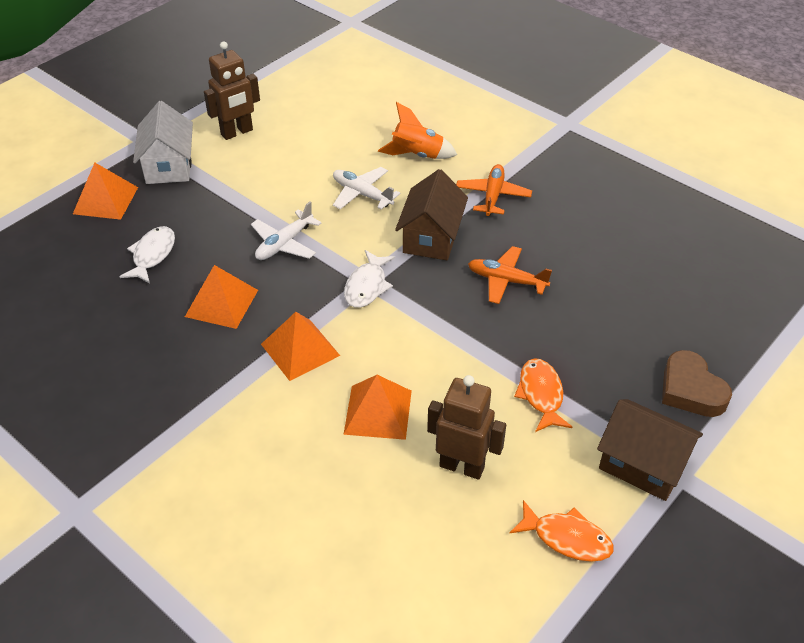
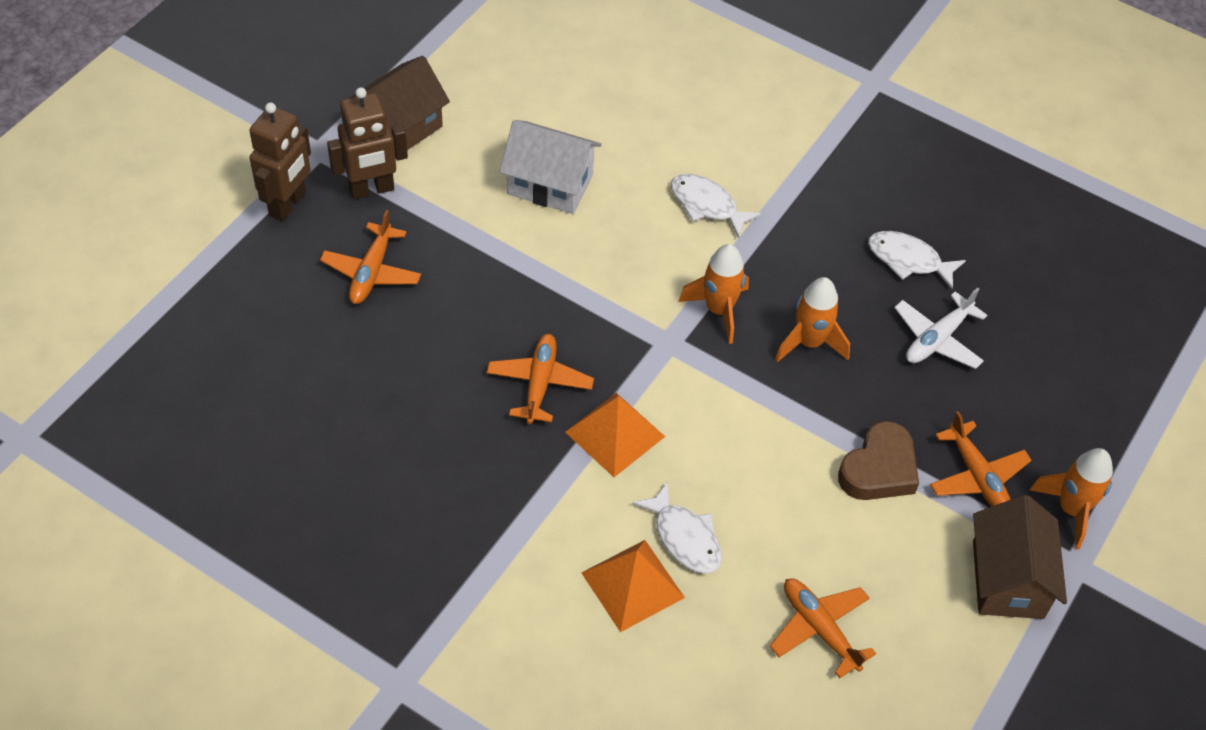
orange fish: 2 -> 0
orange plane: 2 -> 4
orange pyramid: 4 -> 2
orange rocket: 1 -> 3
white fish: 2 -> 3
white plane: 2 -> 1

